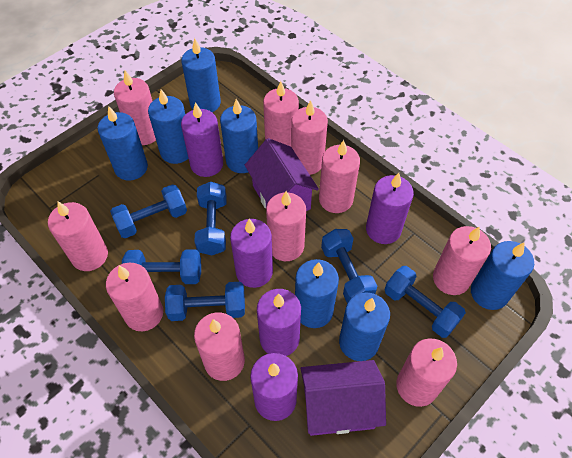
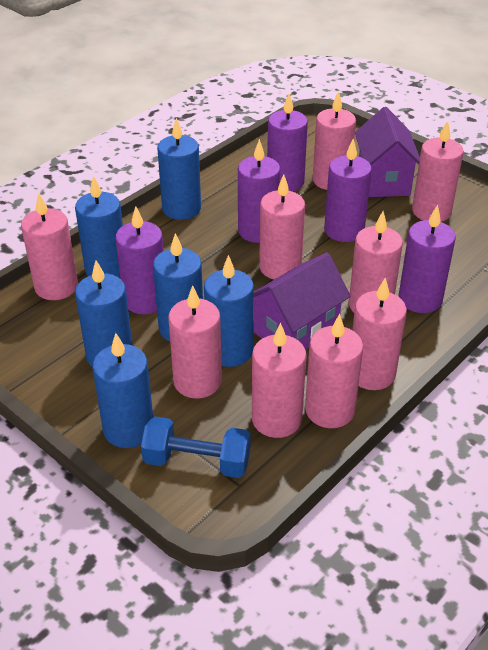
blue candle: 7 -> 6
blue dumbbell: 6 -> 1
pink candle: 10 -> 9

